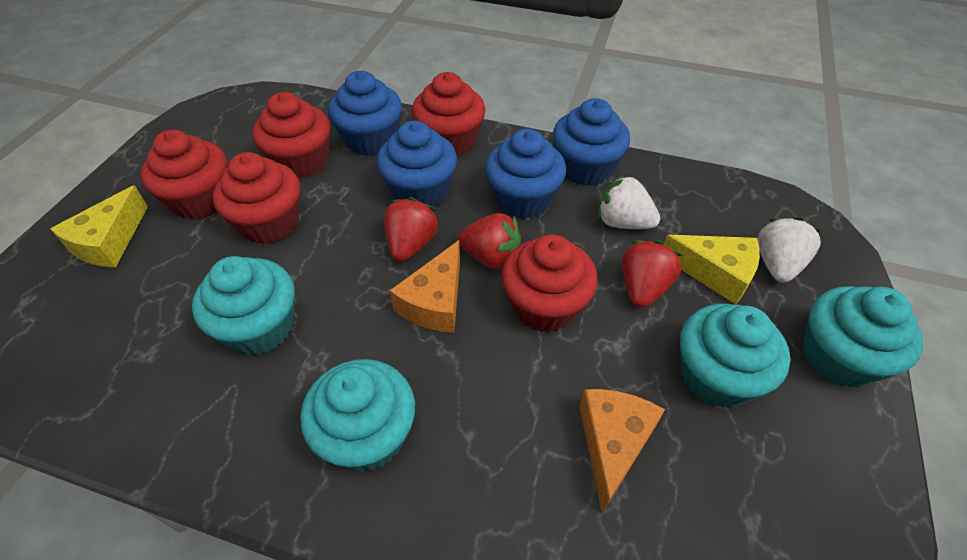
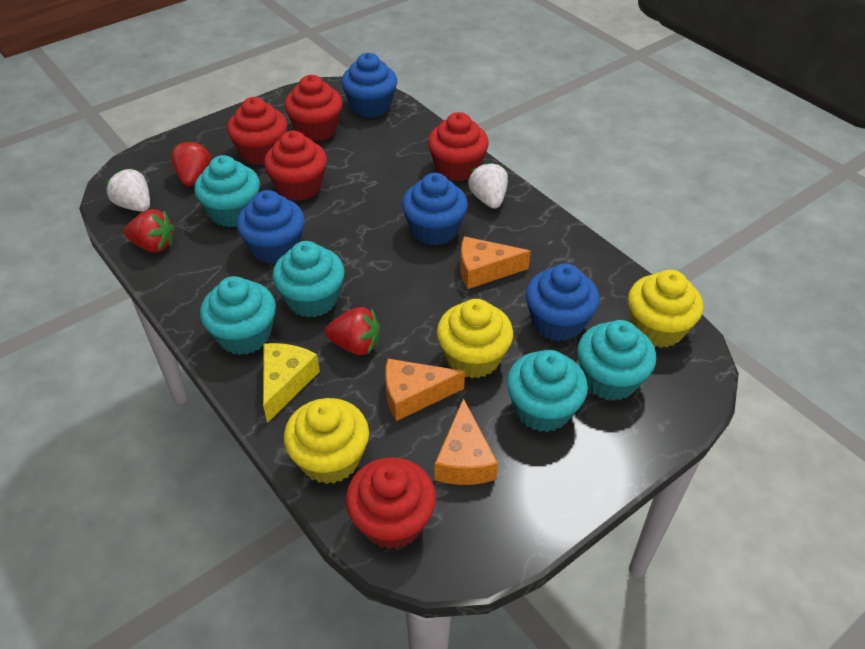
orange cheese: 2 -> 3
turquoise cupcake: 4 -> 5
yellow cheese: 2 -> 1
yellow cupcake: 0 -> 3

